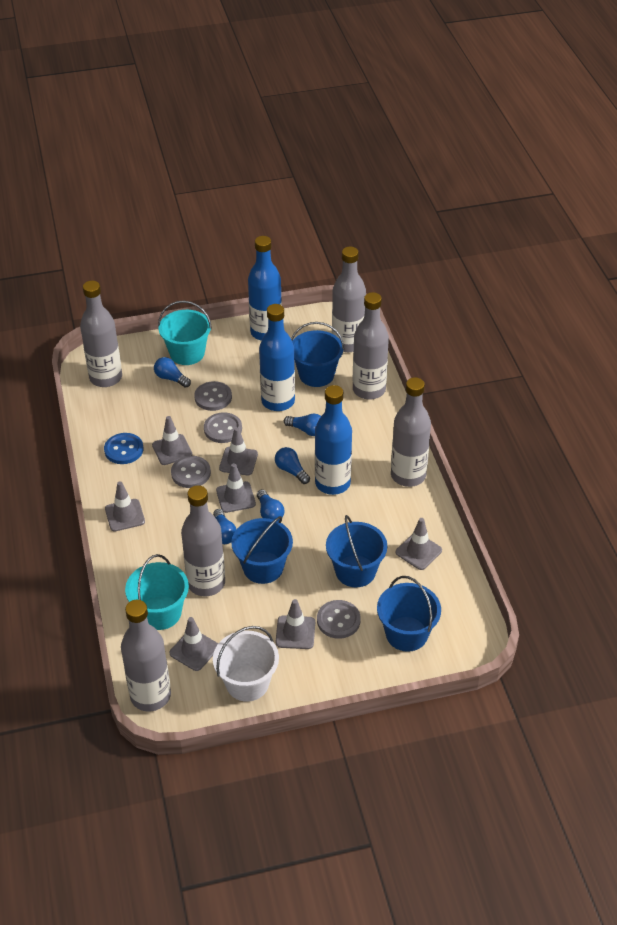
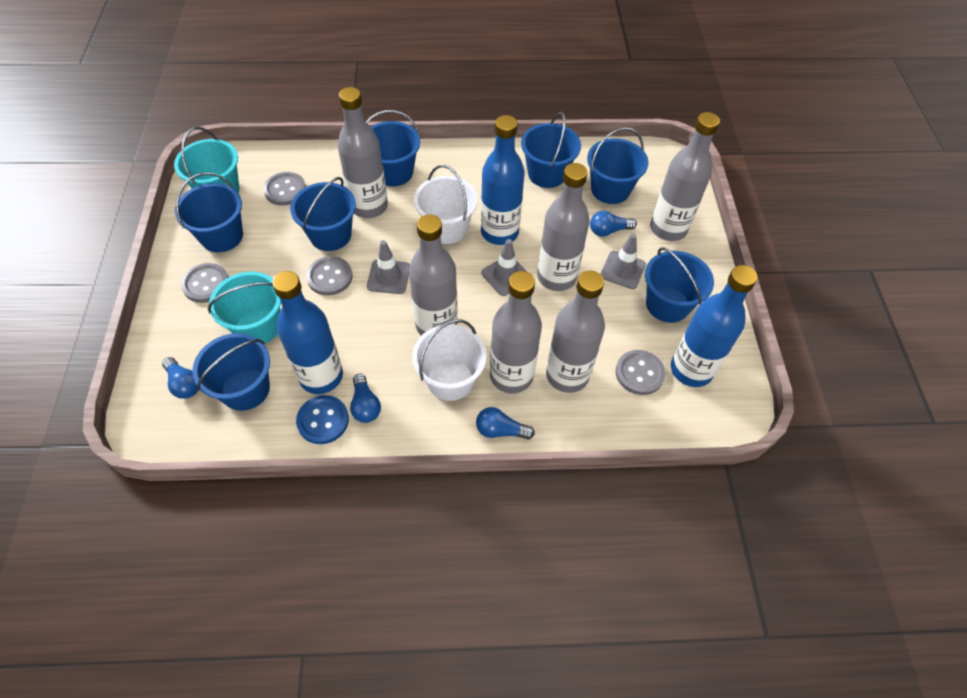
blue bucket: 4 -> 7
blue light bulb: 5 -> 4
grey traffic cone: 7 -> 3
white bucket: 1 -> 2

